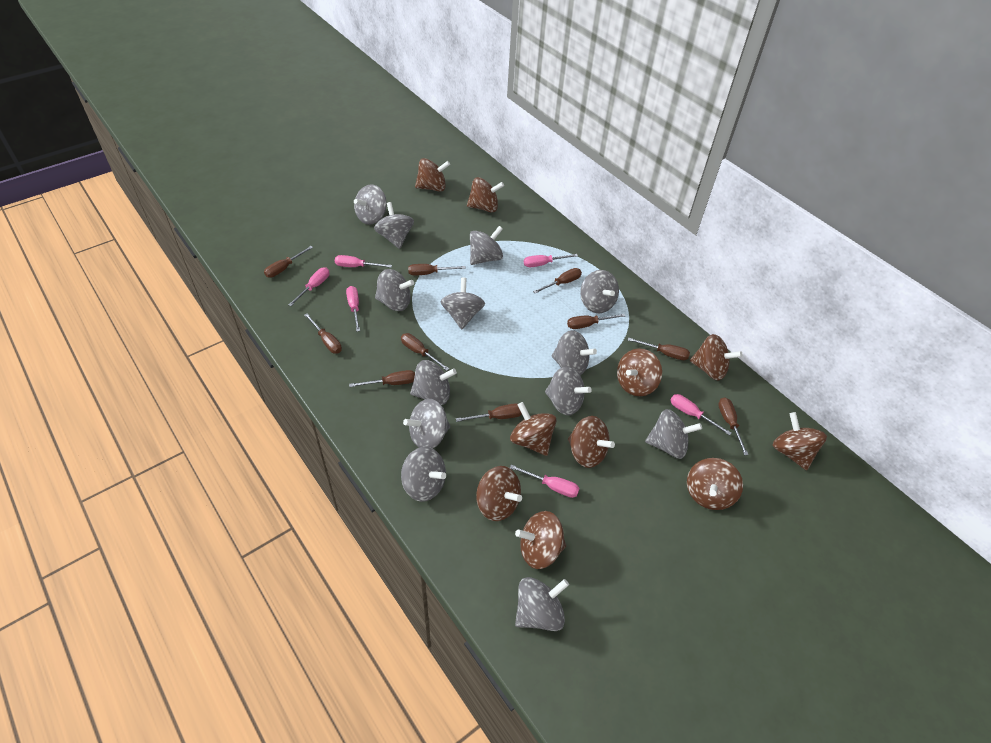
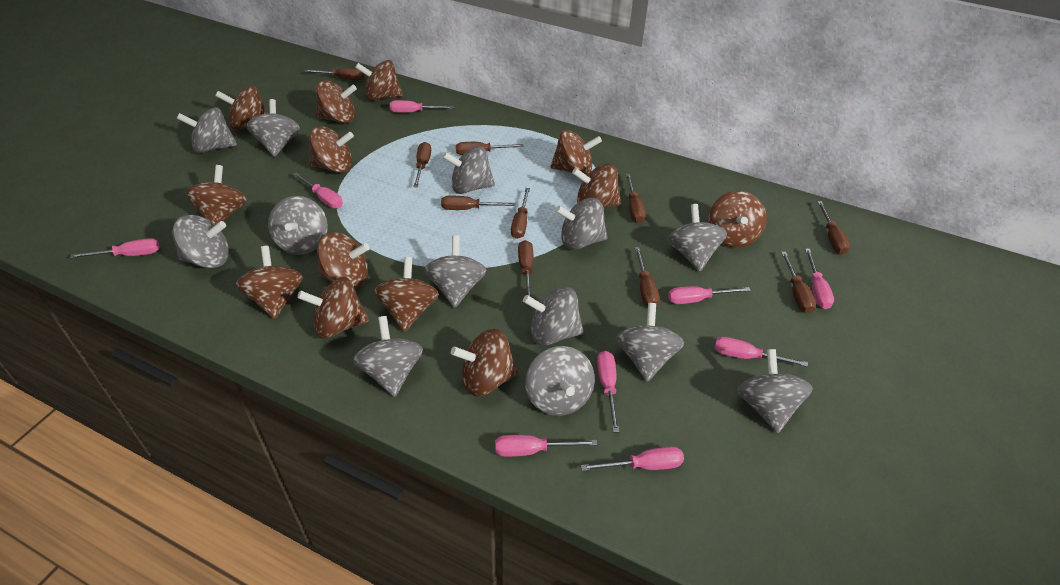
brown spinning top: 10 -> 13
pink screwdriver: 6 -> 9

